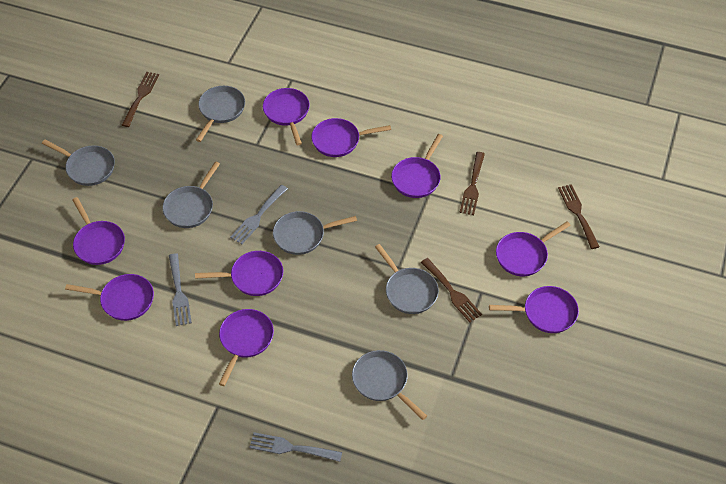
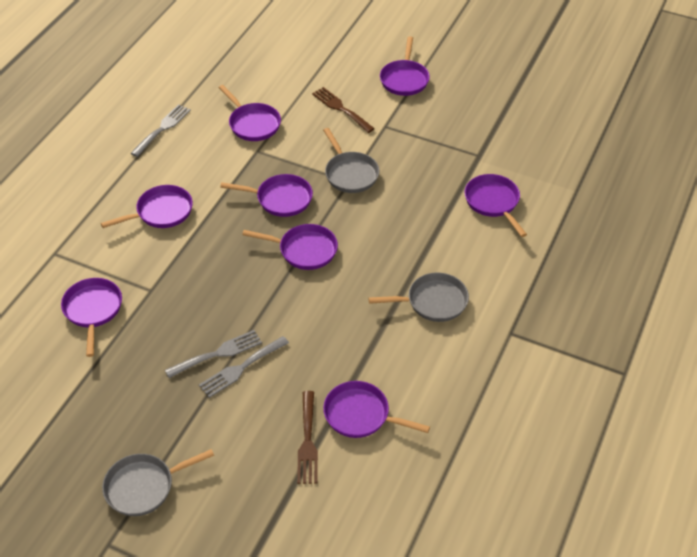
brown fork: 4 -> 2
grey pan: 6 -> 3
purple pan: 9 -> 8

